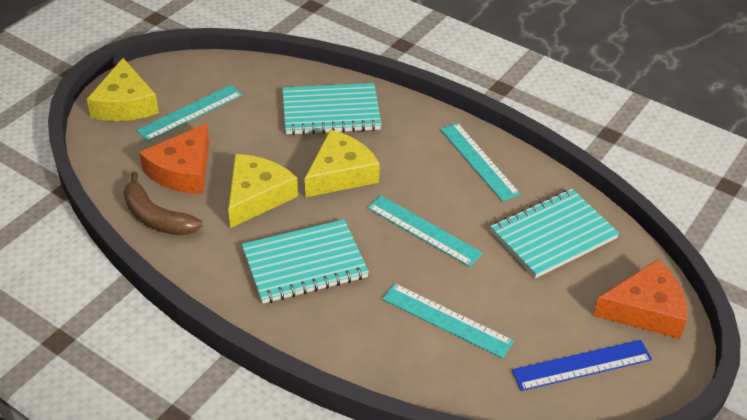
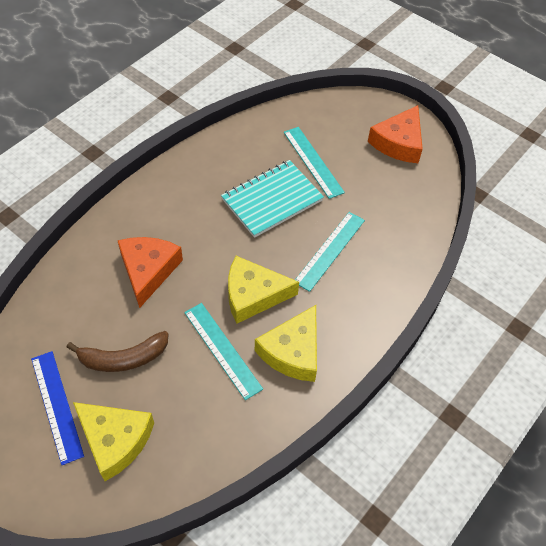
turquoise notebook: 3 -> 1
turquoise ruler: 4 -> 3

